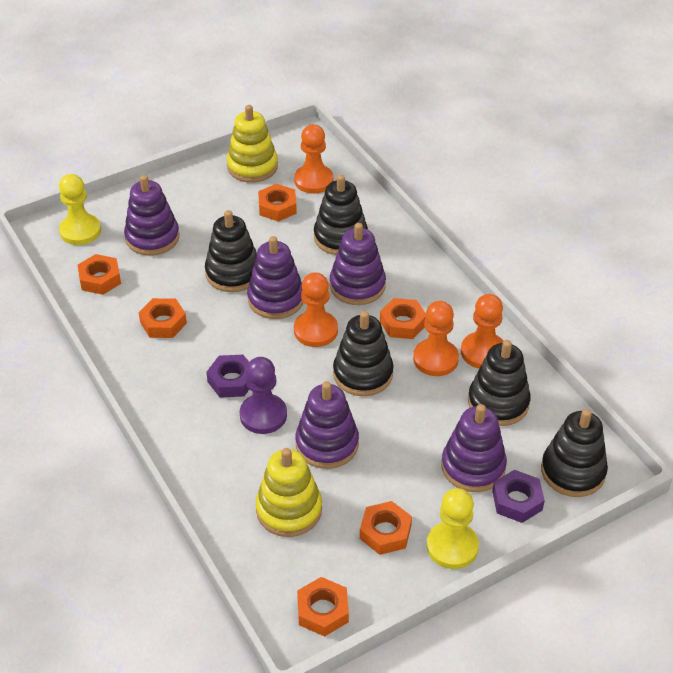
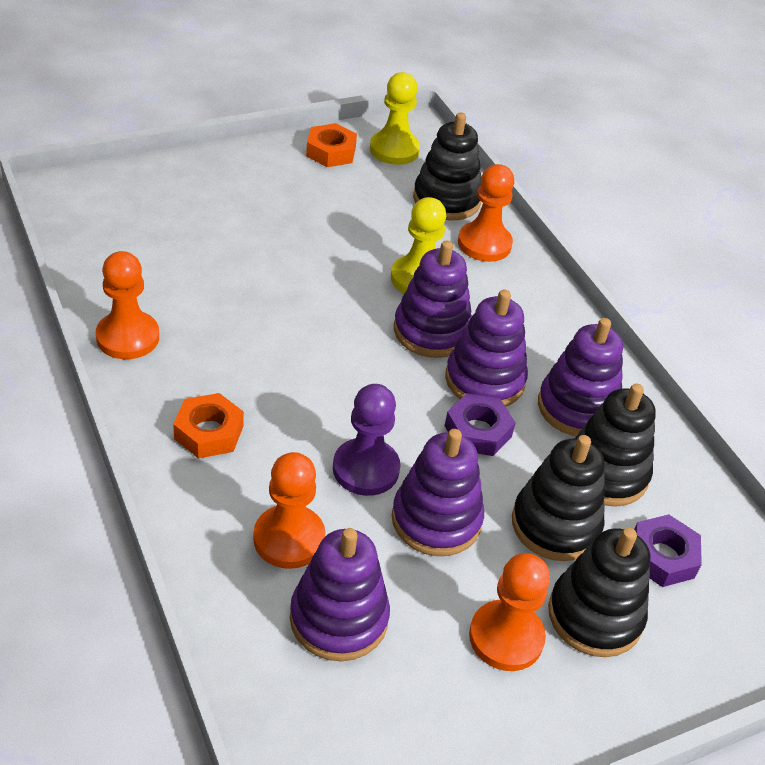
black stacking toy: 5 -> 4
orange nut: 6 -> 2
yellow stacking toy: 2 -> 0

